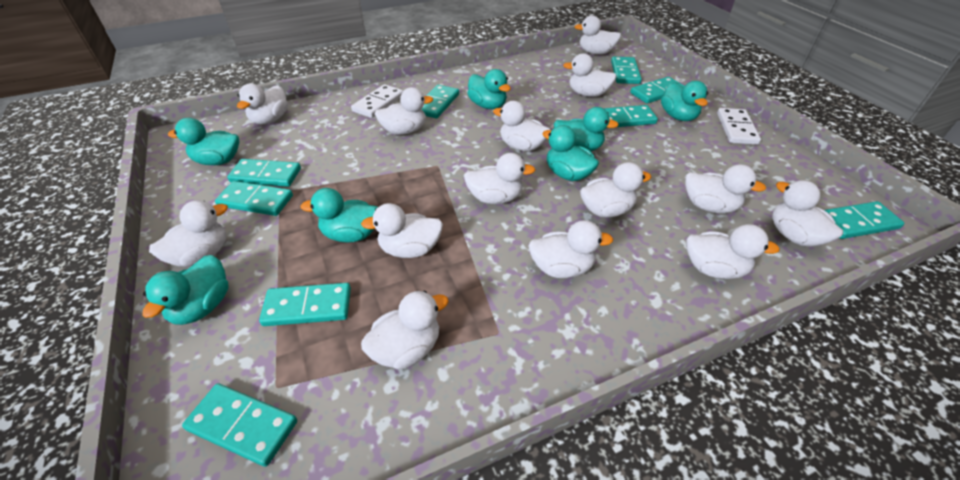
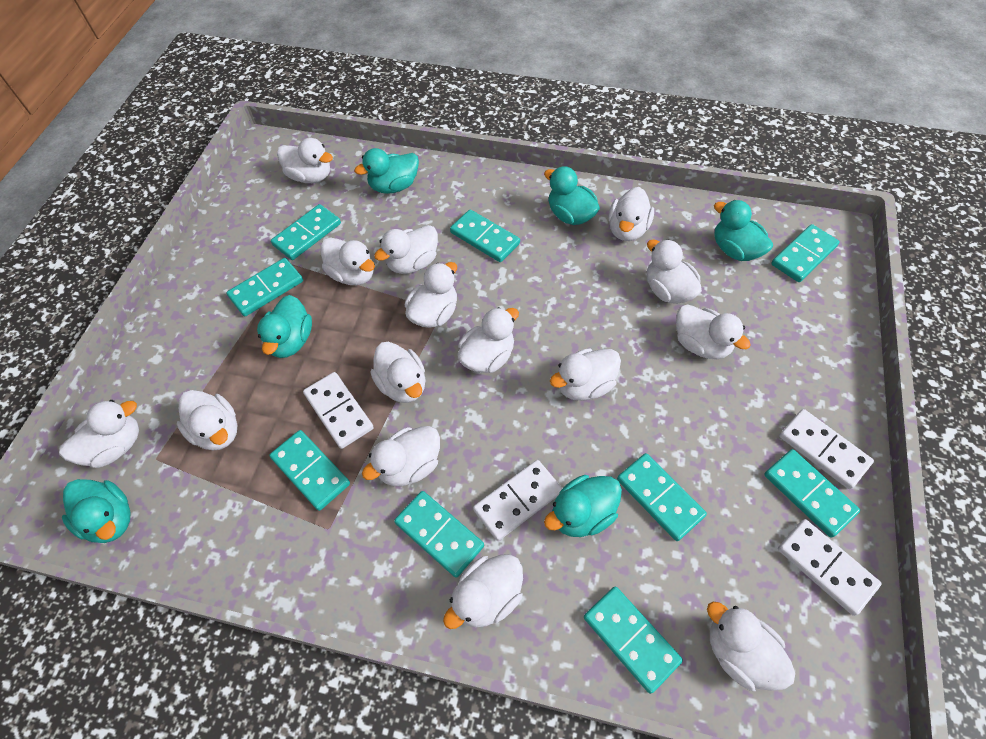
turquoise duck: 7 -> 6
white domino: 2 -> 4
white duck: 14 -> 15

